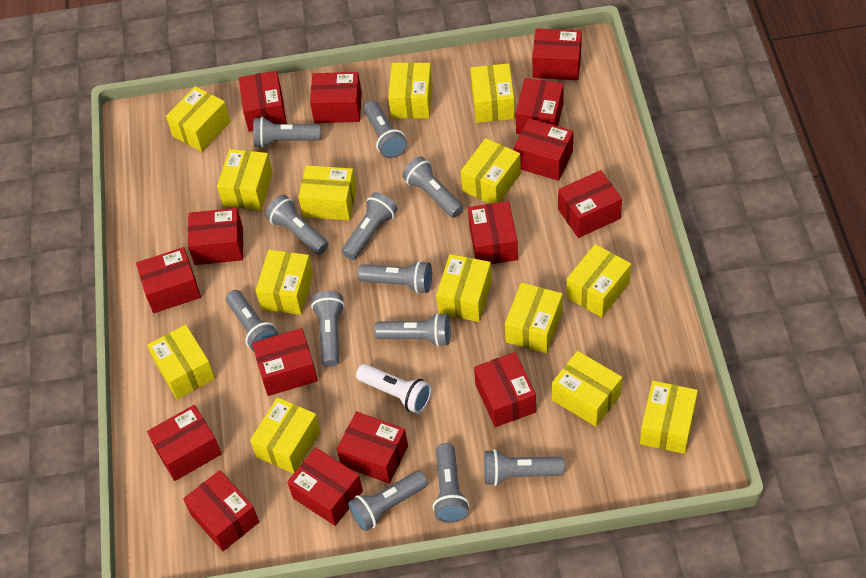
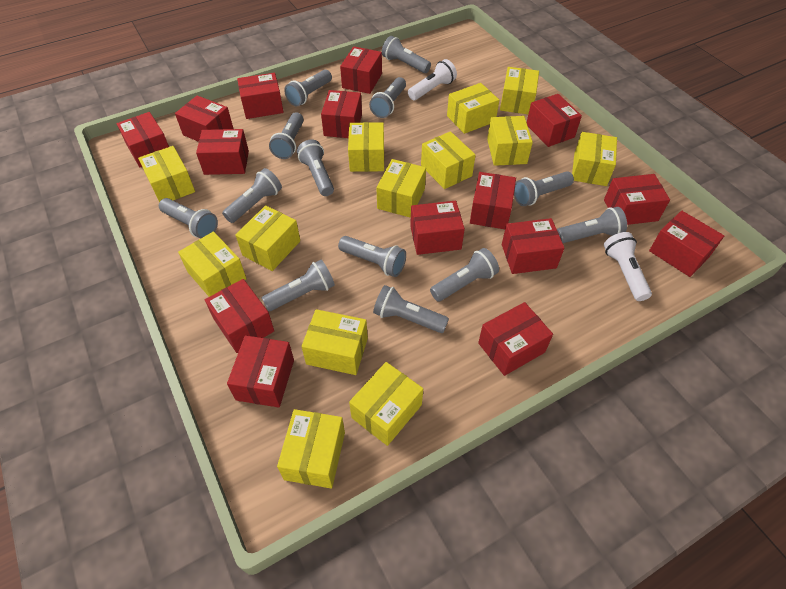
grey flashlight: 12 -> 13
white flashlight: 1 -> 2
yellow box: 14 -> 13

